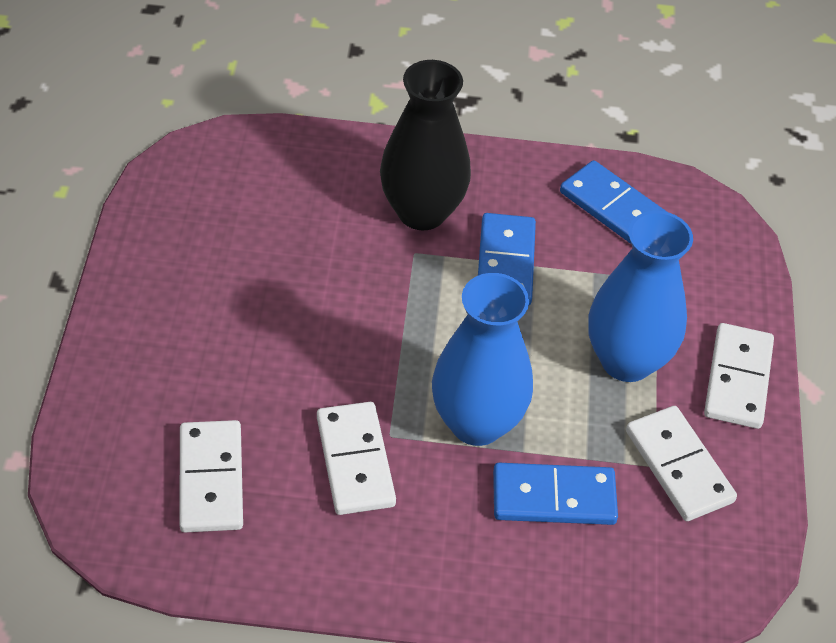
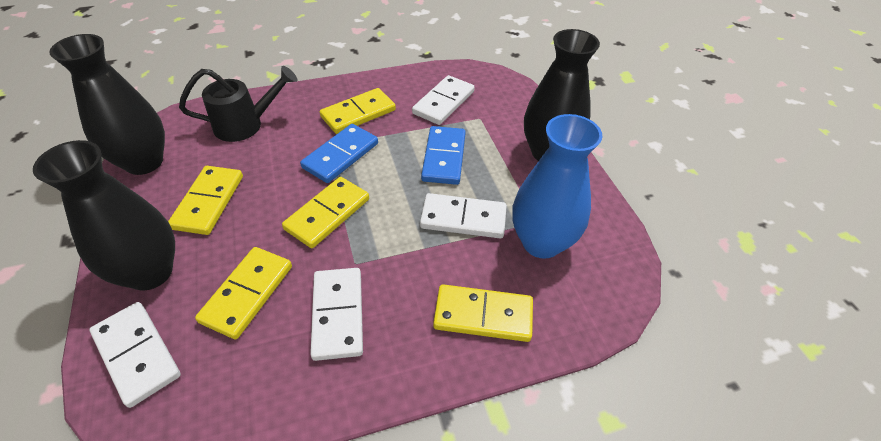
black vase: 1 -> 3
black watering can: 0 -> 1
blue domino: 3 -> 2
blue vase: 2 -> 1
yellow domino: 0 -> 5

